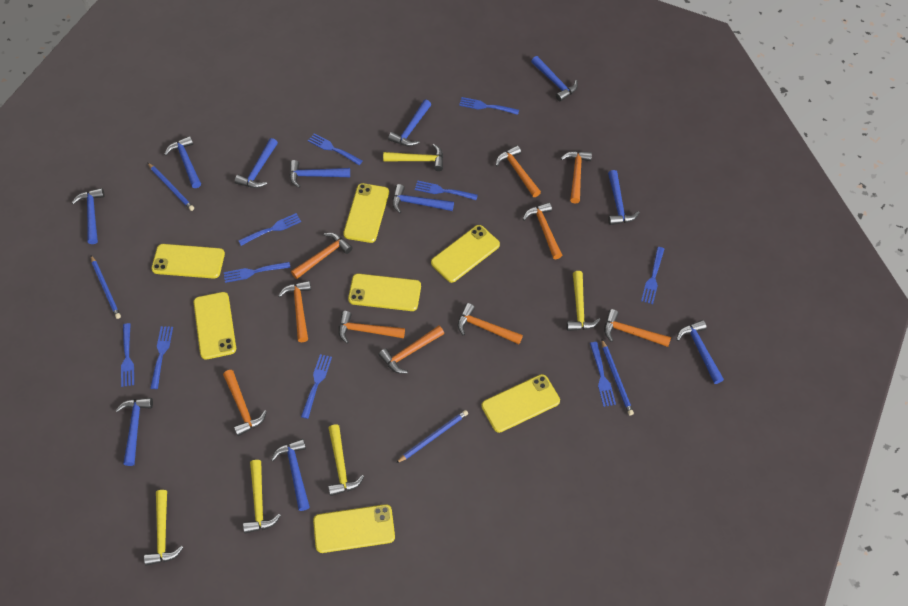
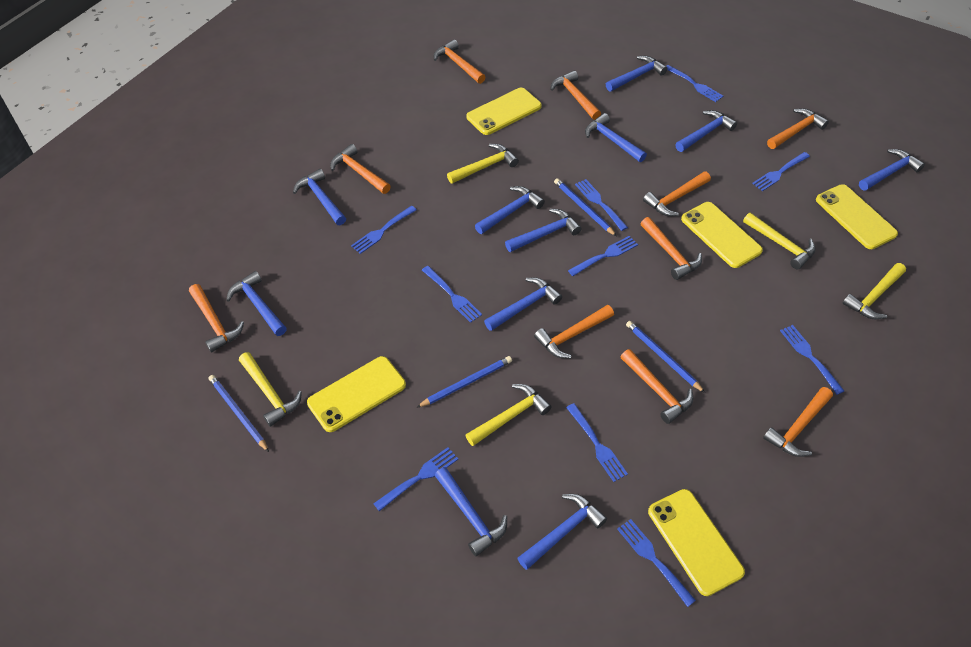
yellow phone: 7 -> 5

